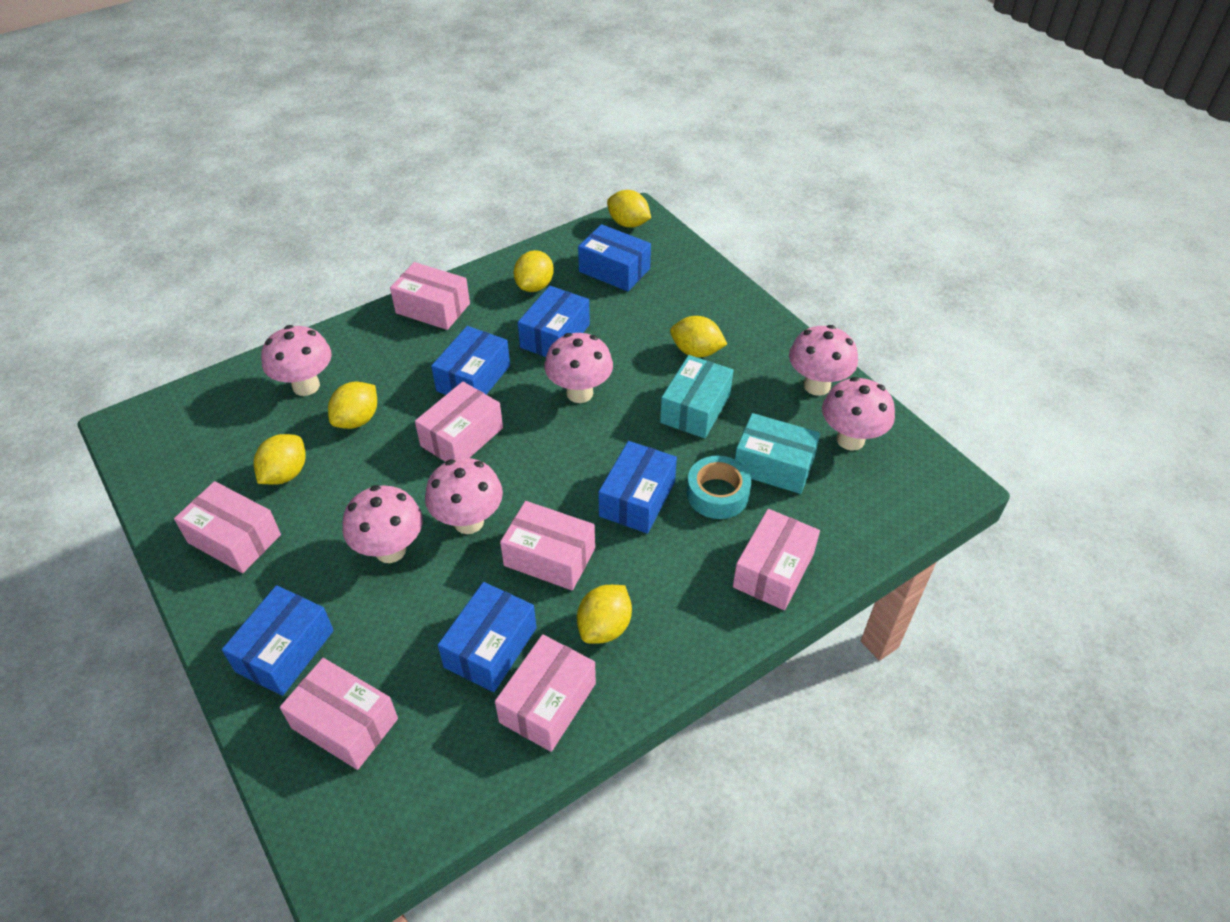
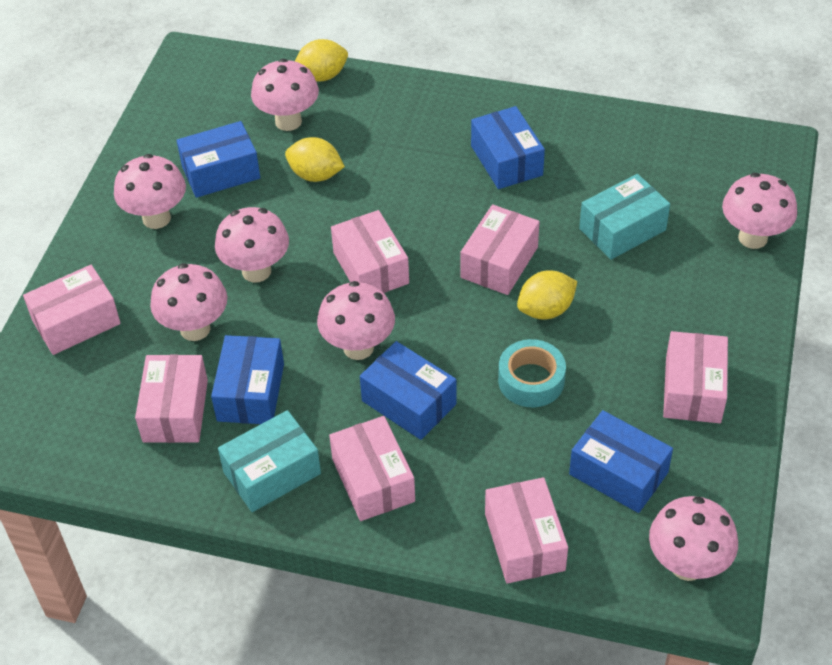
blue box: 6 -> 5
pink mushroom: 6 -> 7
yellow lemon: 6 -> 3

